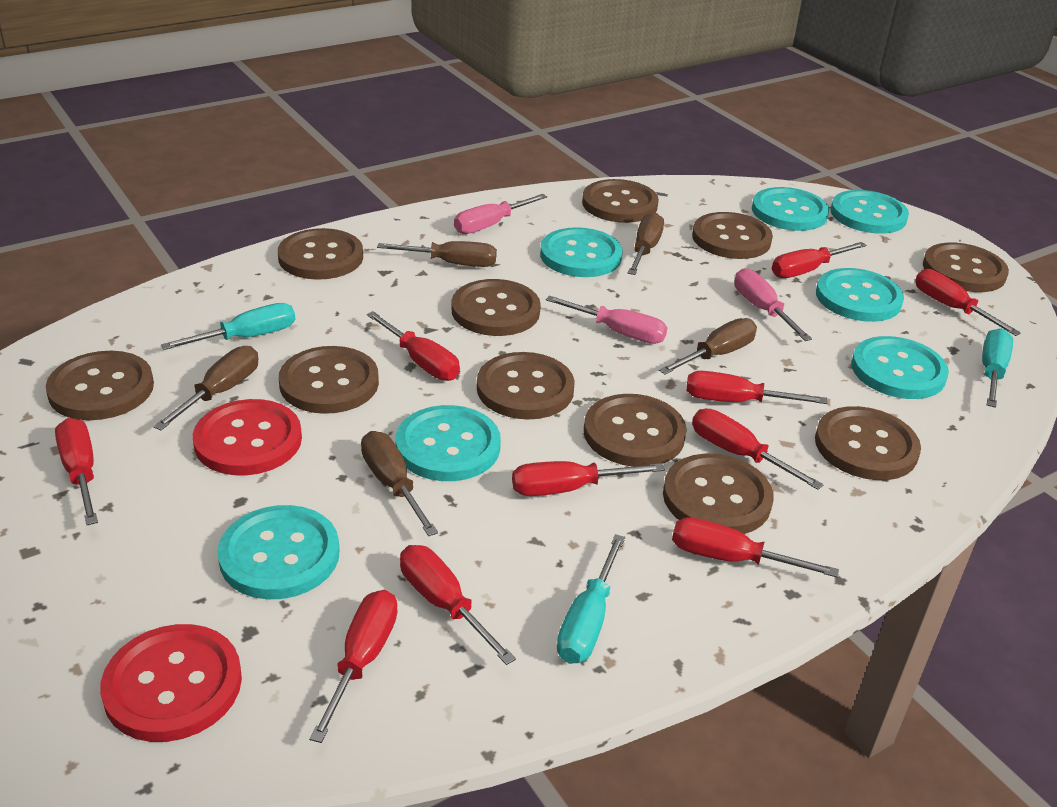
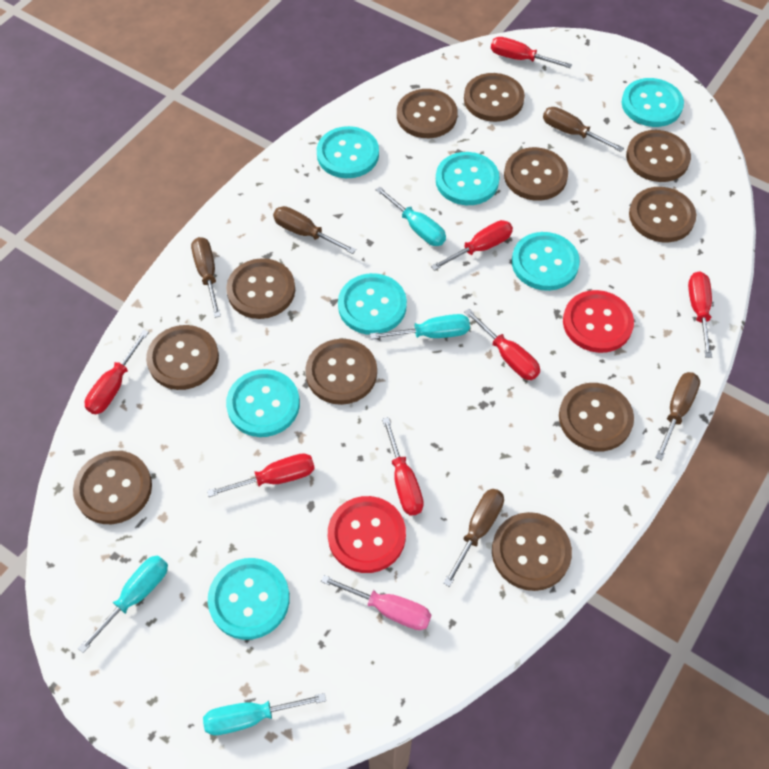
pink screwdriver: 3 -> 1
red screwdriver: 10 -> 7
turquoise screwdriver: 3 -> 4

